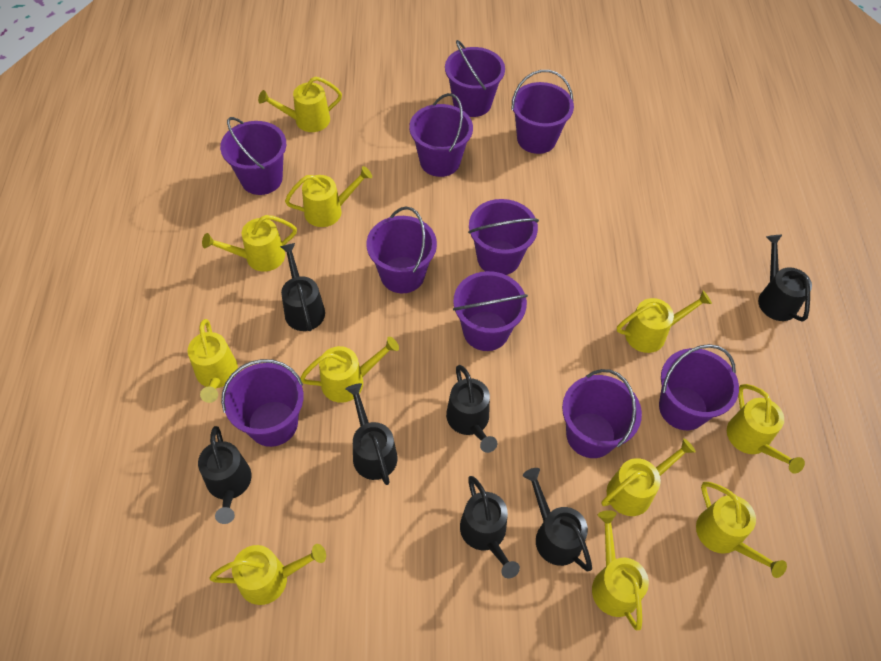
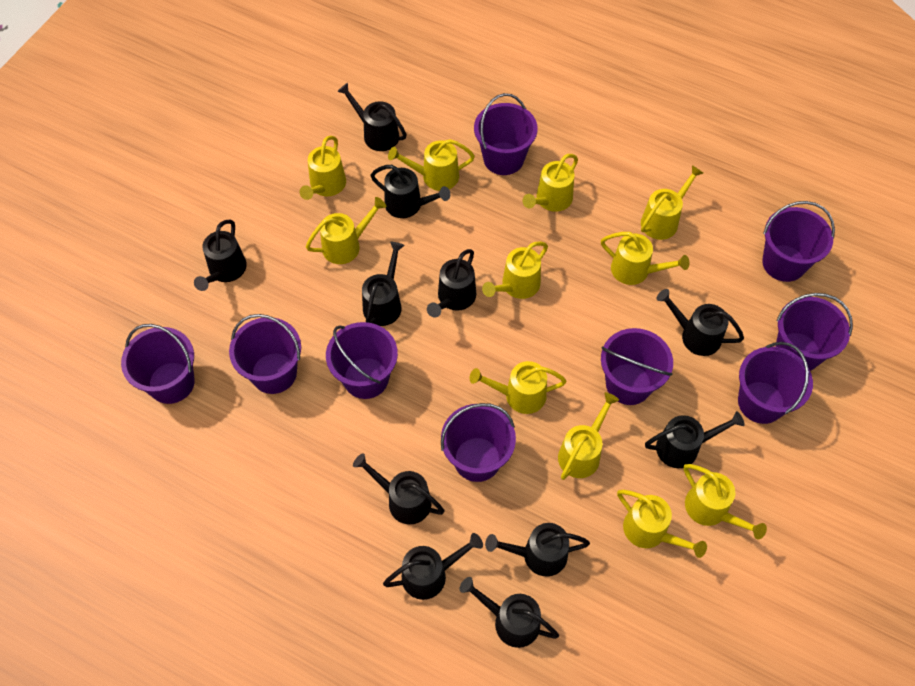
black watering can: 7 -> 11
purple bucket: 10 -> 9

